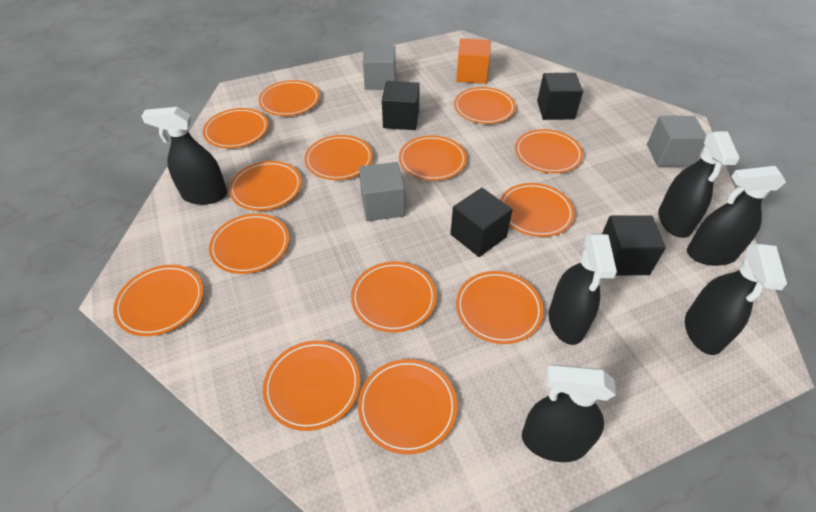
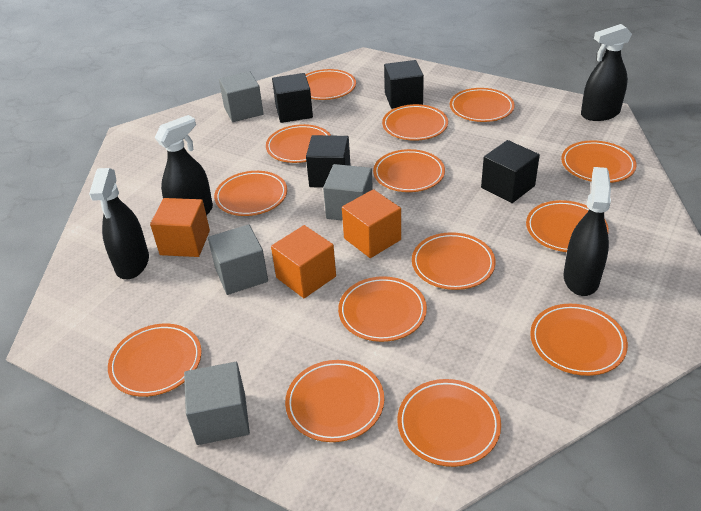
black spray bottle: 6 -> 4
grey cube: 3 -> 4
orange cube: 1 -> 3

